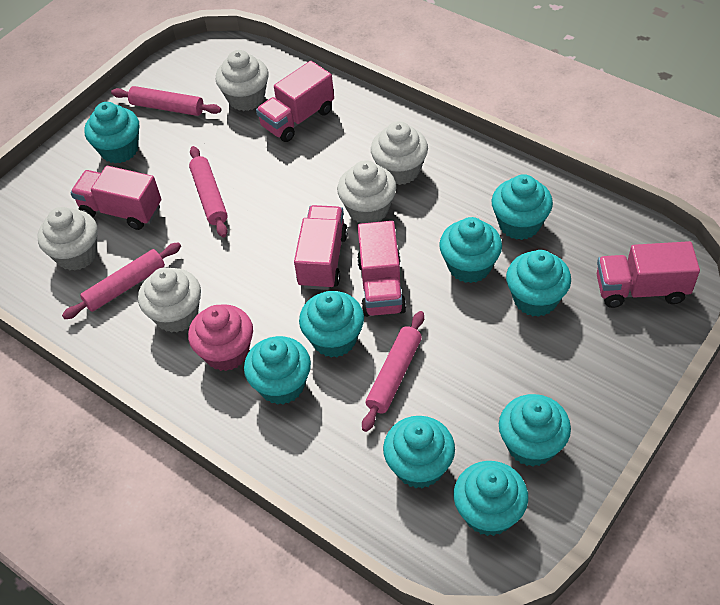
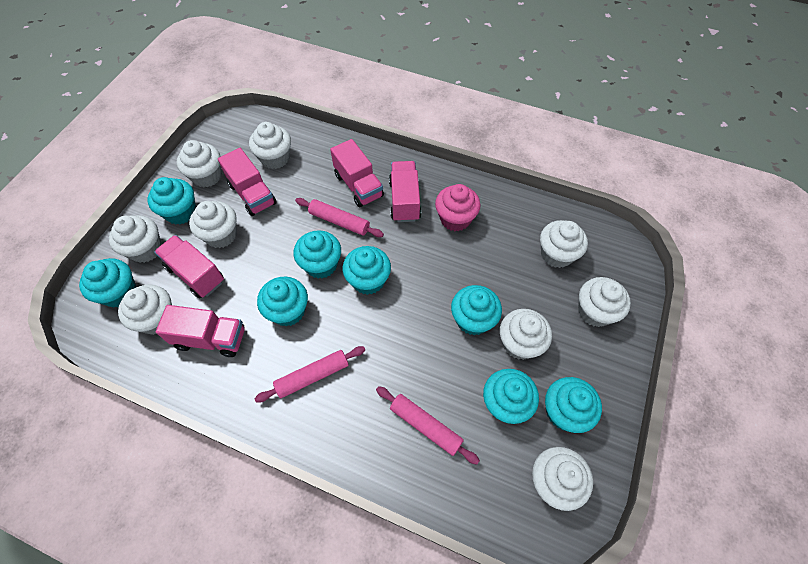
pink rolling pin: 4 -> 3
turquoise cupcake: 9 -> 8
white cupcake: 5 -> 9

